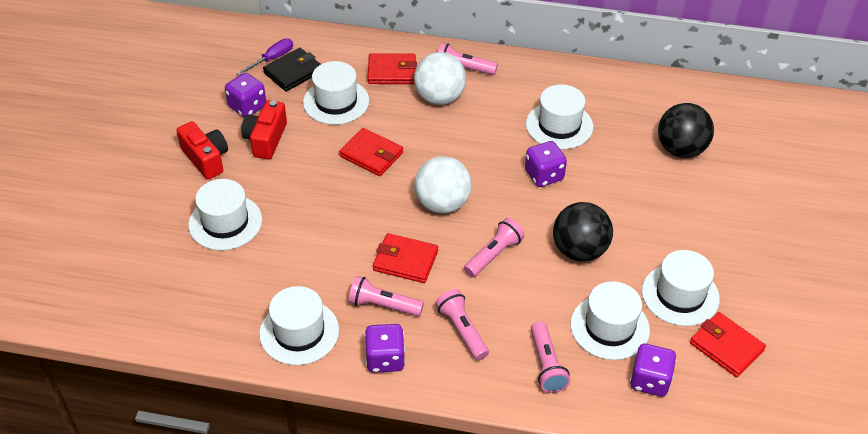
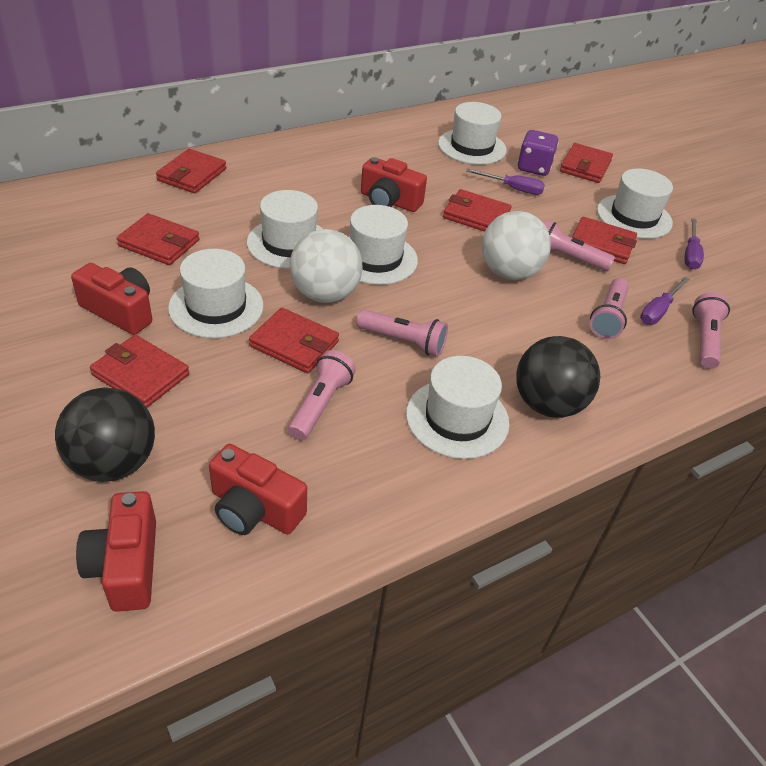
black wallet: 1 -> 0
purple dice: 4 -> 1
purple screwdriver: 1 -> 3
red camera: 2 -> 4
red wallet: 4 -> 7

